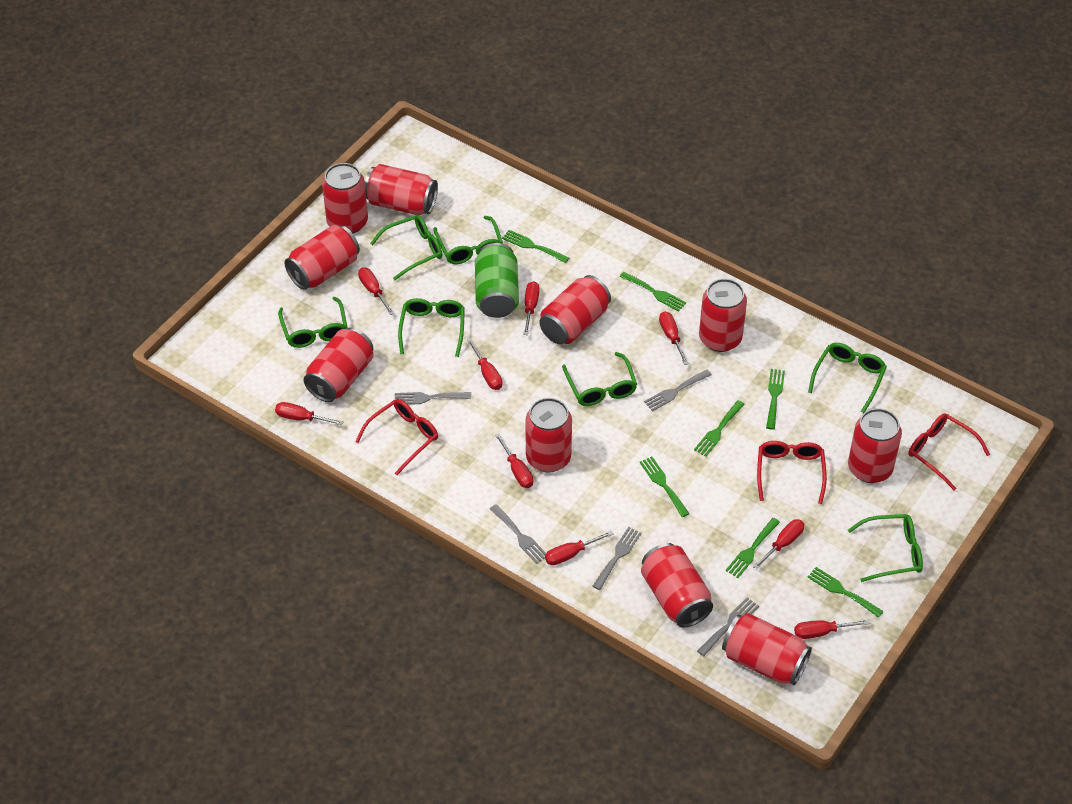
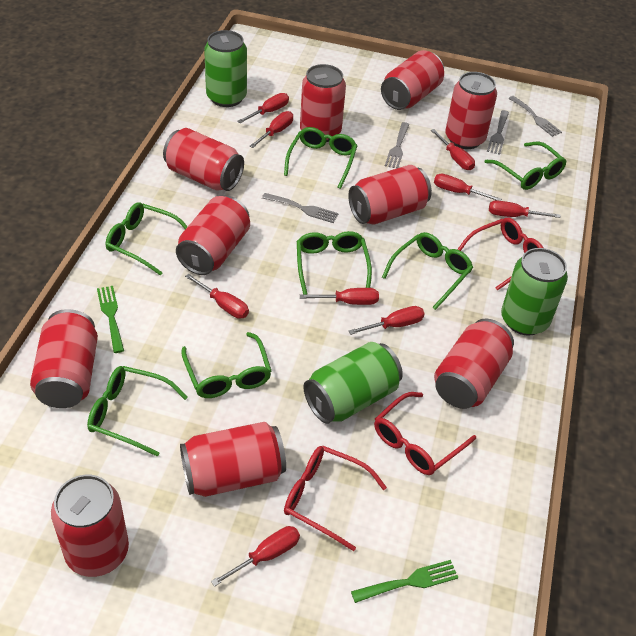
green can: 1 -> 3
green fork: 7 -> 2
grey fork: 5 -> 4

